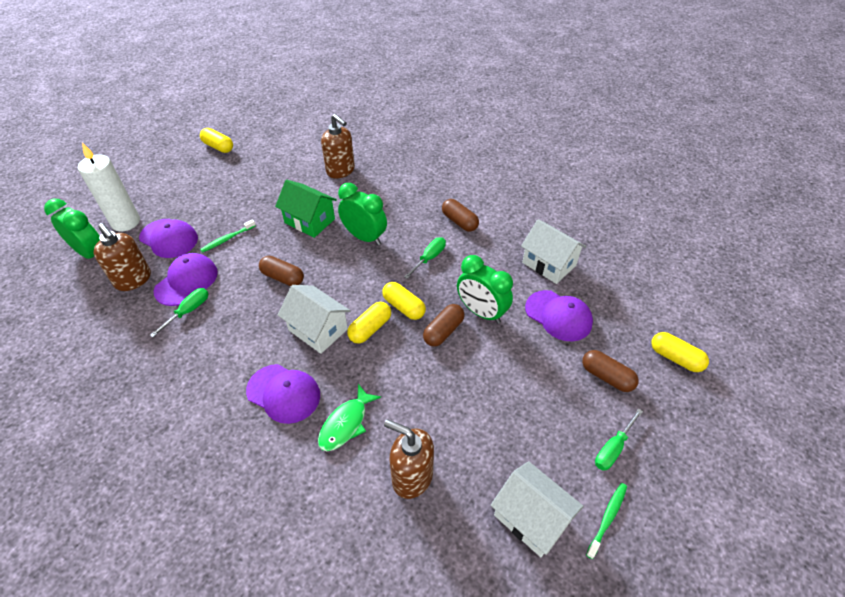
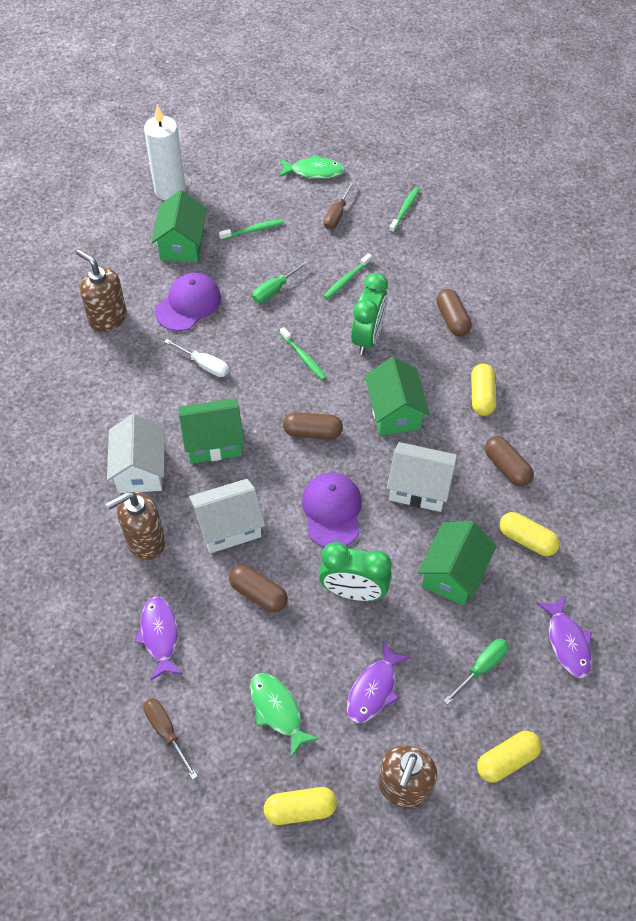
brown screwdriver: 0 -> 2
green clock: 3 -> 2
green fish: 1 -> 2
green house: 1 -> 4
green screwdriver: 3 -> 2
green toothbrush: 2 -> 4
purple cap: 4 -> 2
purple fish: 0 -> 3
white screwdriver: 0 -> 1

